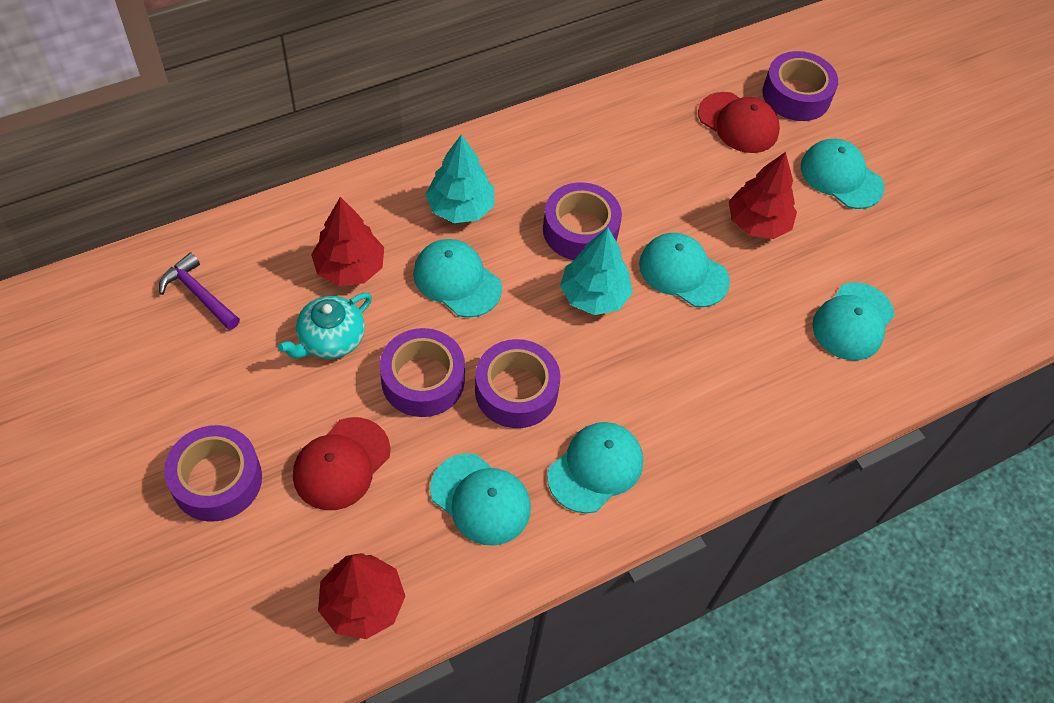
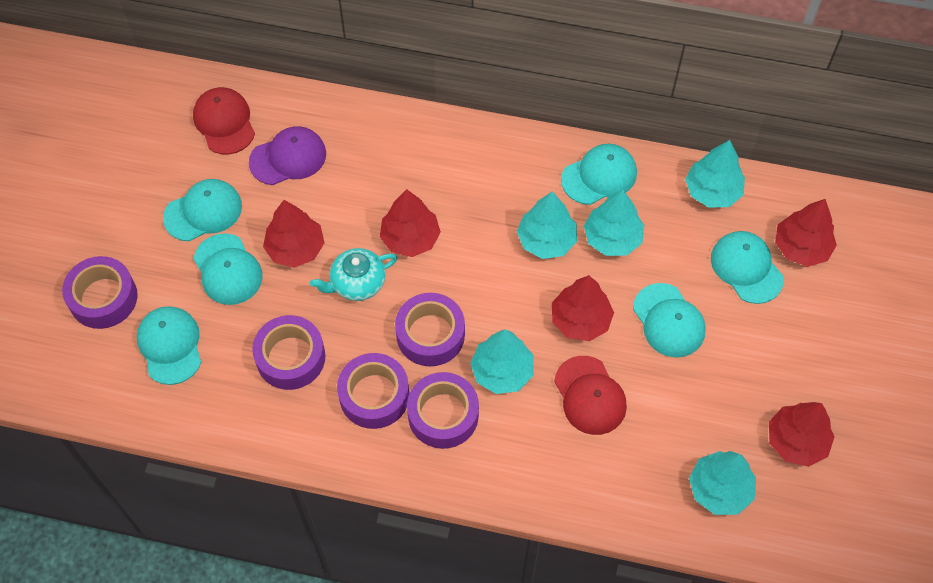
purple cap: 0 -> 1
purple hammer: 1 -> 0
red tree: 3 -> 5
turquoise tree: 2 -> 5

